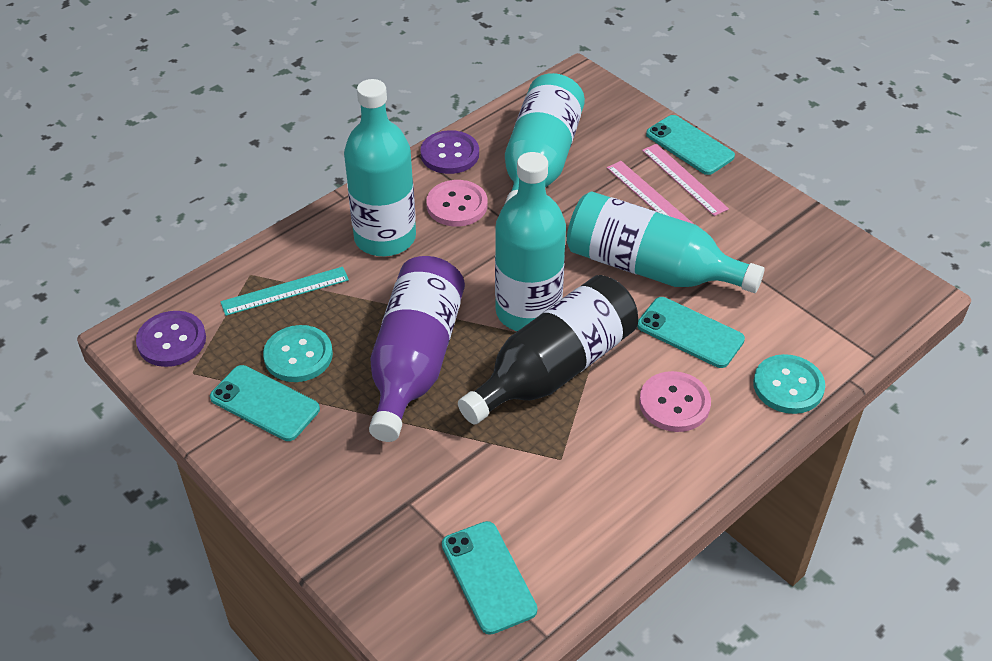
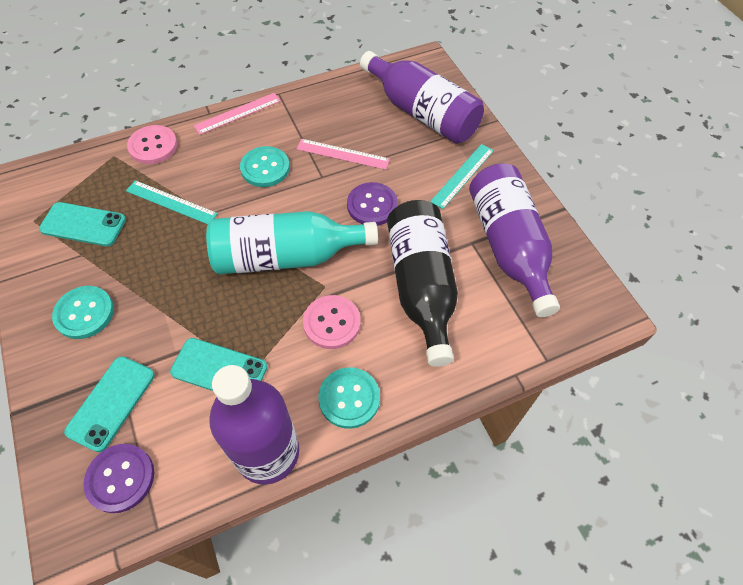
purple bottle: 1 -> 3
turquoise bottle: 4 -> 1
turquoise button: 2 -> 3
turquoise phone: 4 -> 3
turquoise ruler: 1 -> 2

